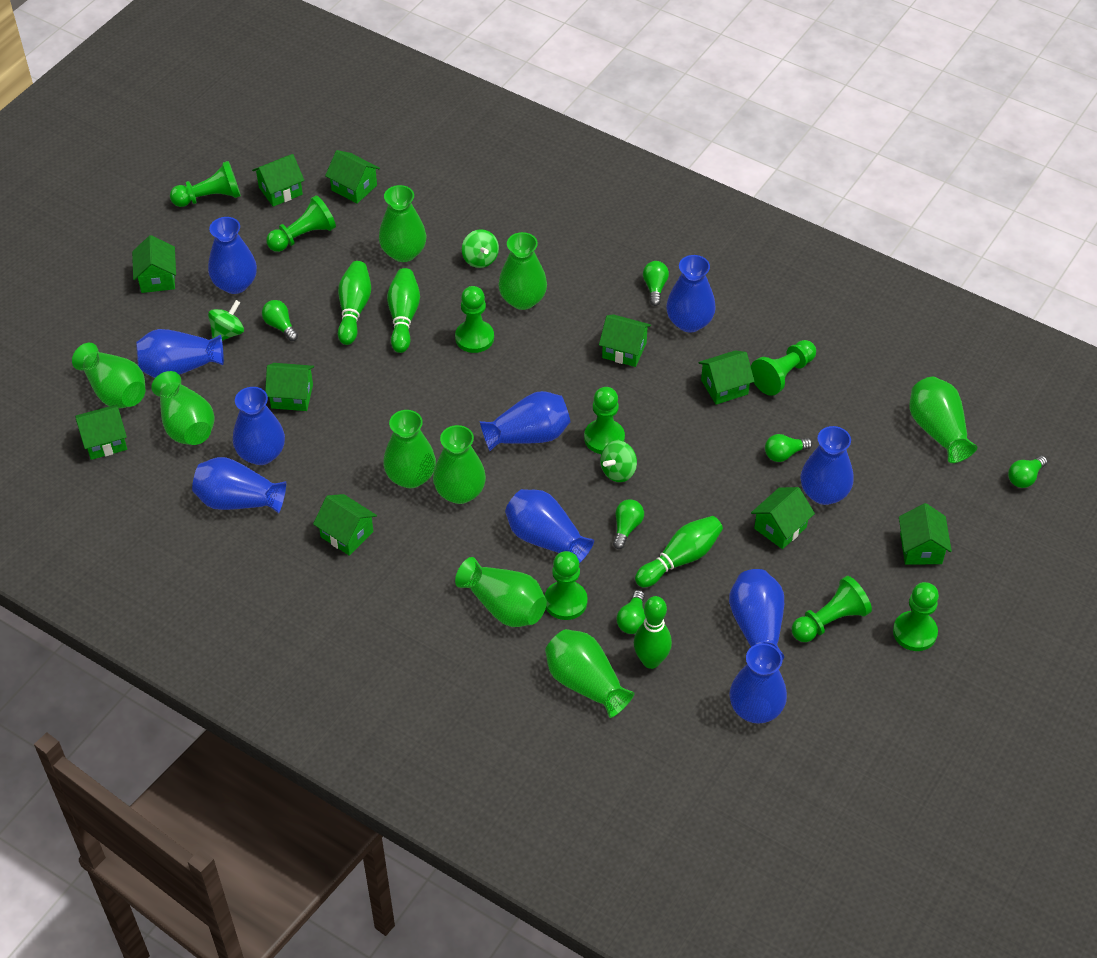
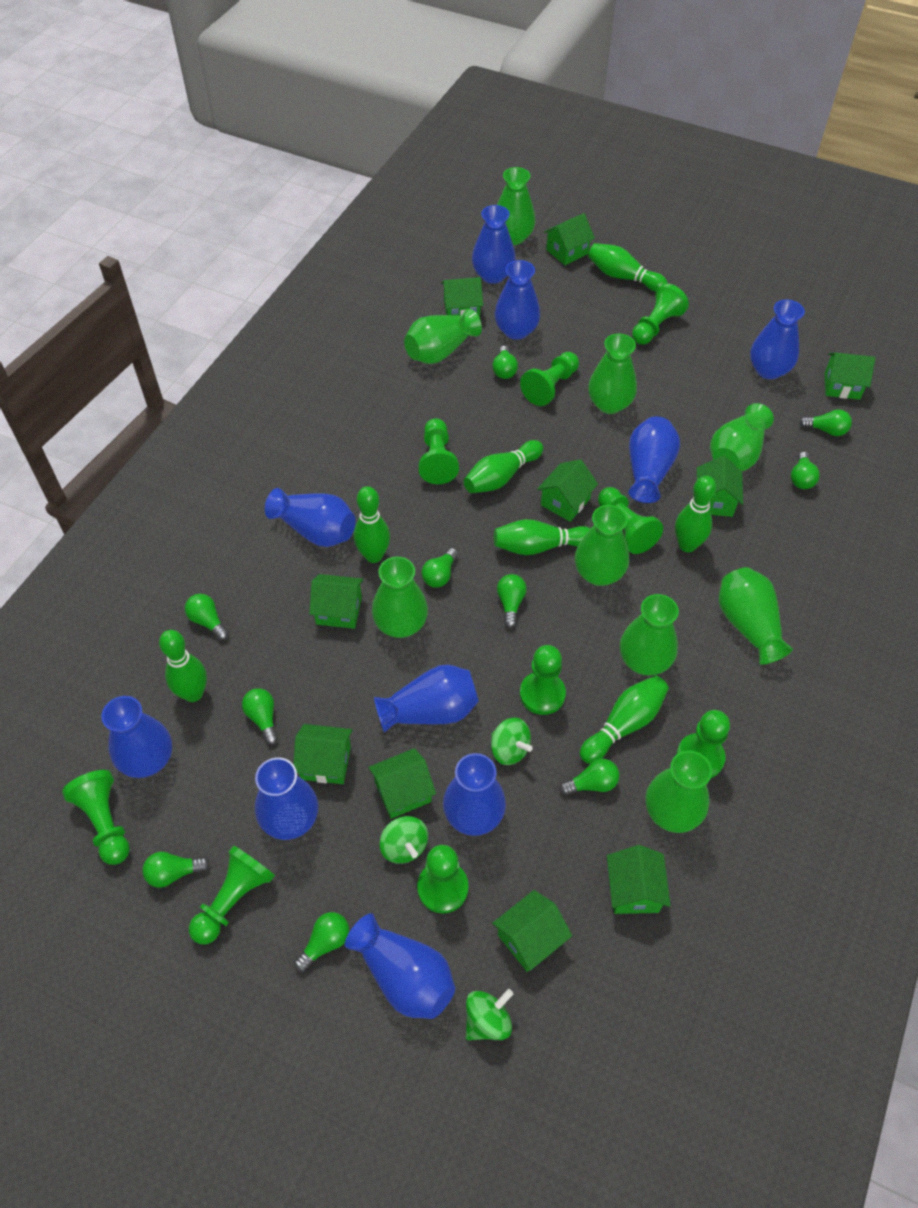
green bowling pin: 4 -> 7
green light bulb: 6 -> 10
green pawn: 8 -> 9

